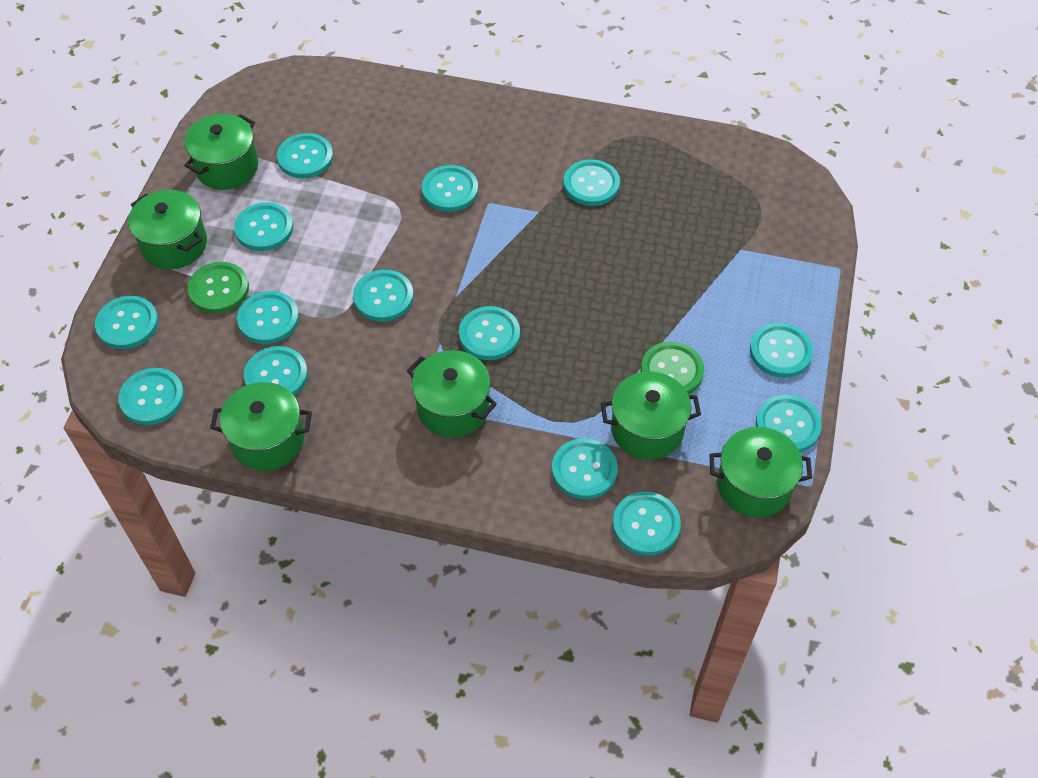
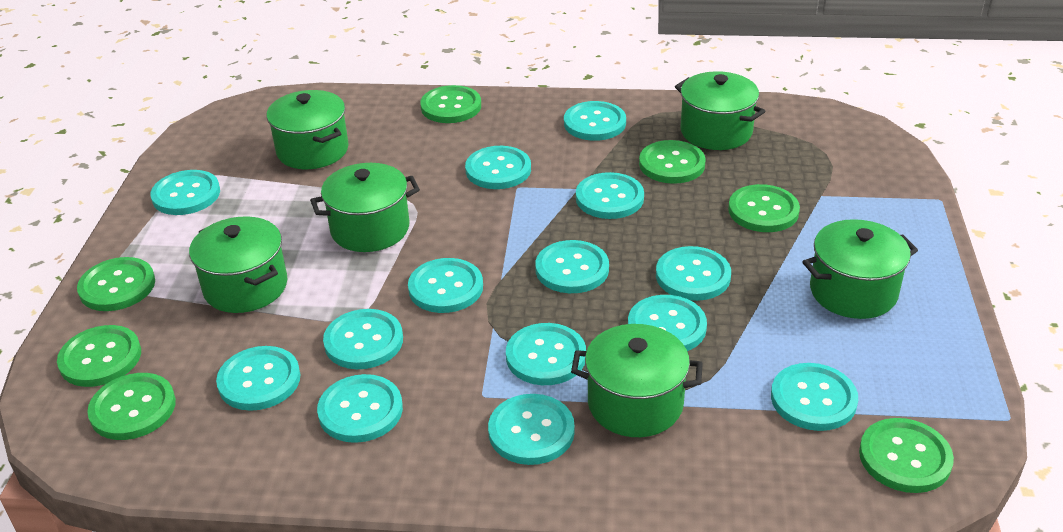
green button: 2 -> 7

